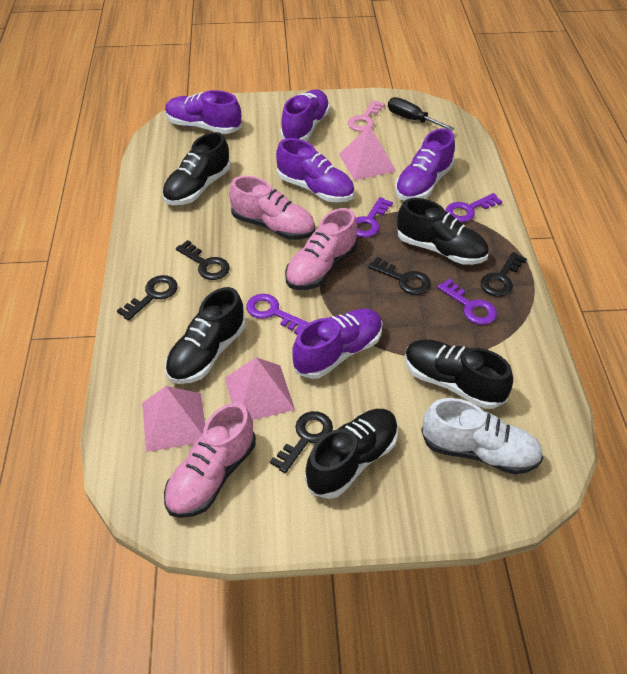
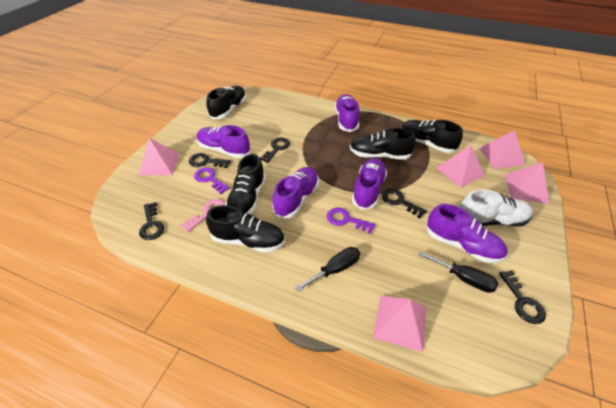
black screwdriver: 1 -> 2
pink pyramid: 3 -> 5
pink shoe: 3 -> 0
purple key: 4 -> 2

